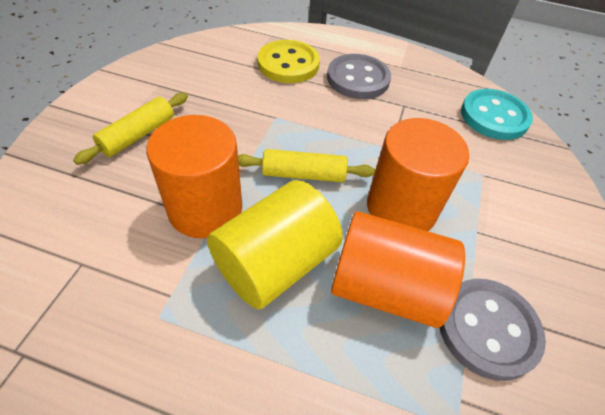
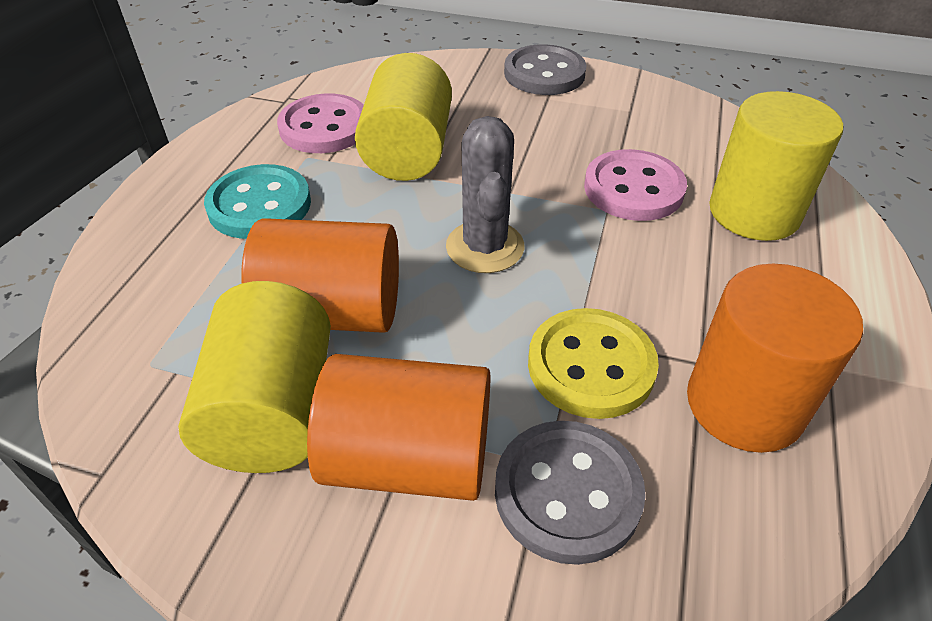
grey cactus: 0 -> 1
pink button: 0 -> 2
yellow cylinder: 1 -> 3
yellow rolling pin: 2 -> 0

